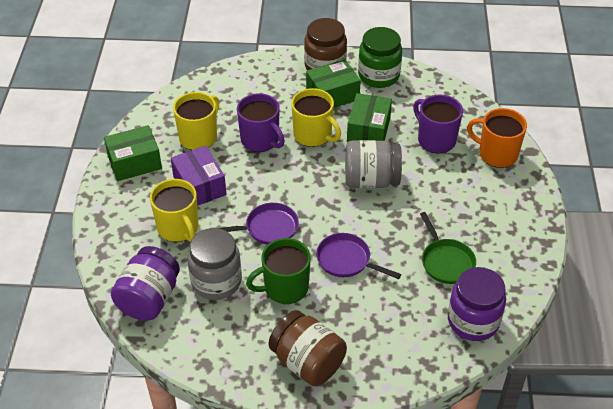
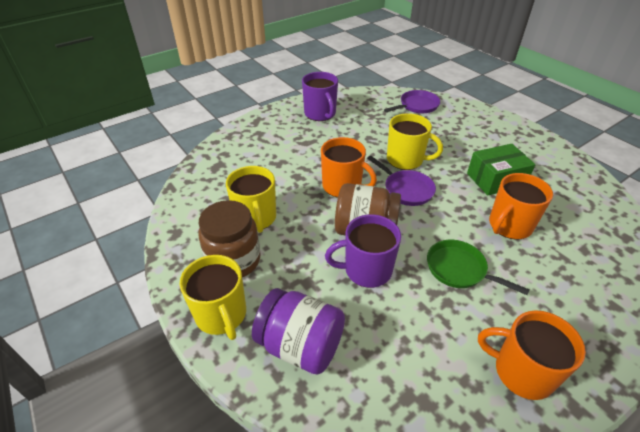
green box: 3 -> 1
green jar: 1 -> 0
green mug: 1 -> 0
grey jar: 2 -> 0
orange mug: 1 -> 3
purple box: 1 -> 0
purple jar: 2 -> 1

